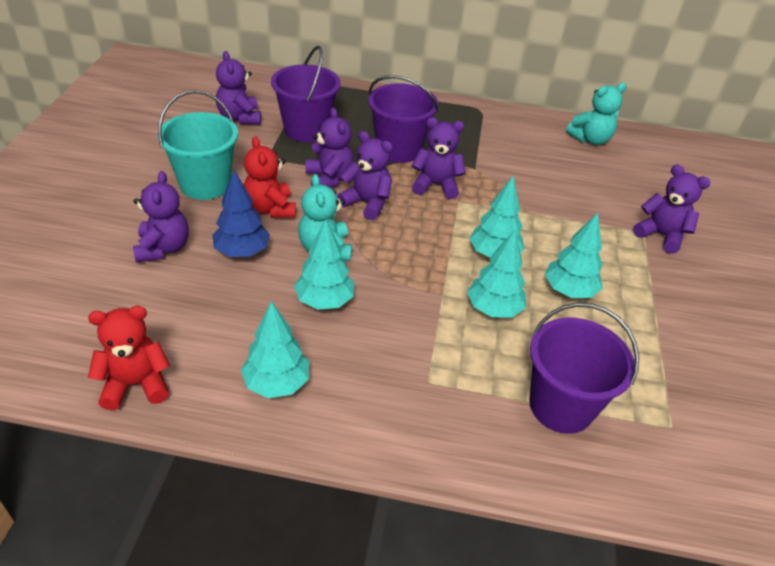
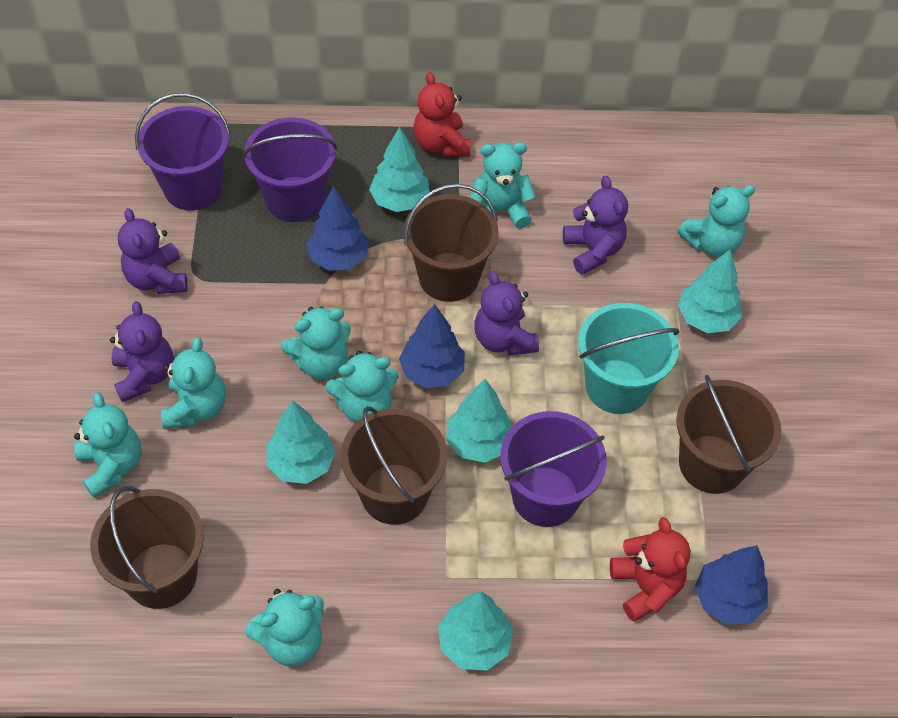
blue tree: 1 -> 3
brown bucket: 0 -> 4
purple teddy bear: 6 -> 4
turquoise teddy bear: 2 -> 7

